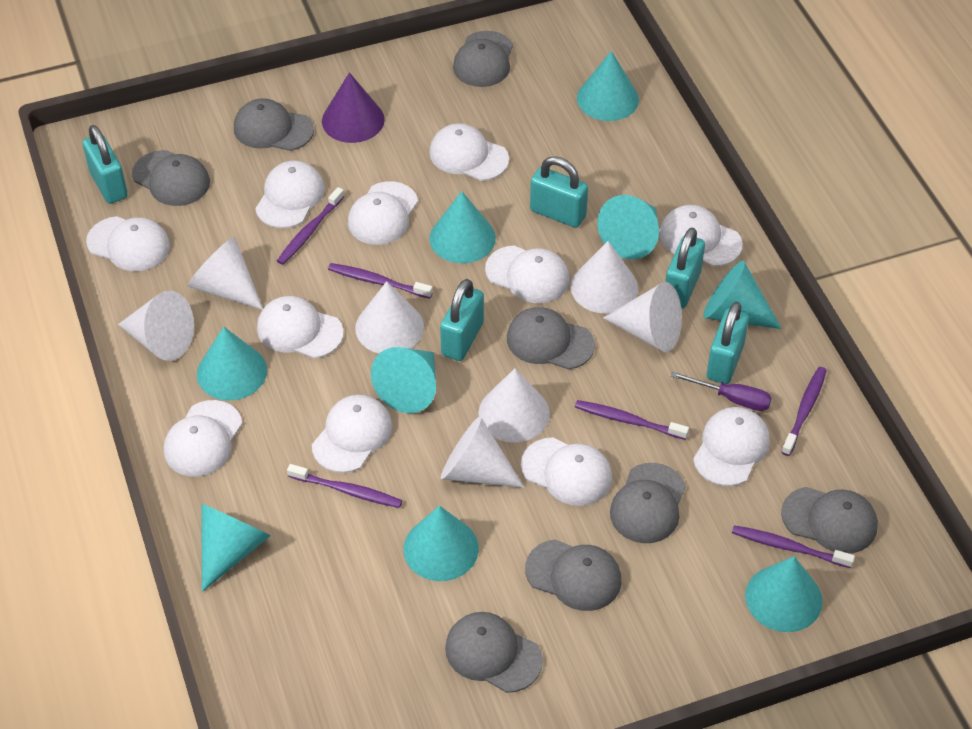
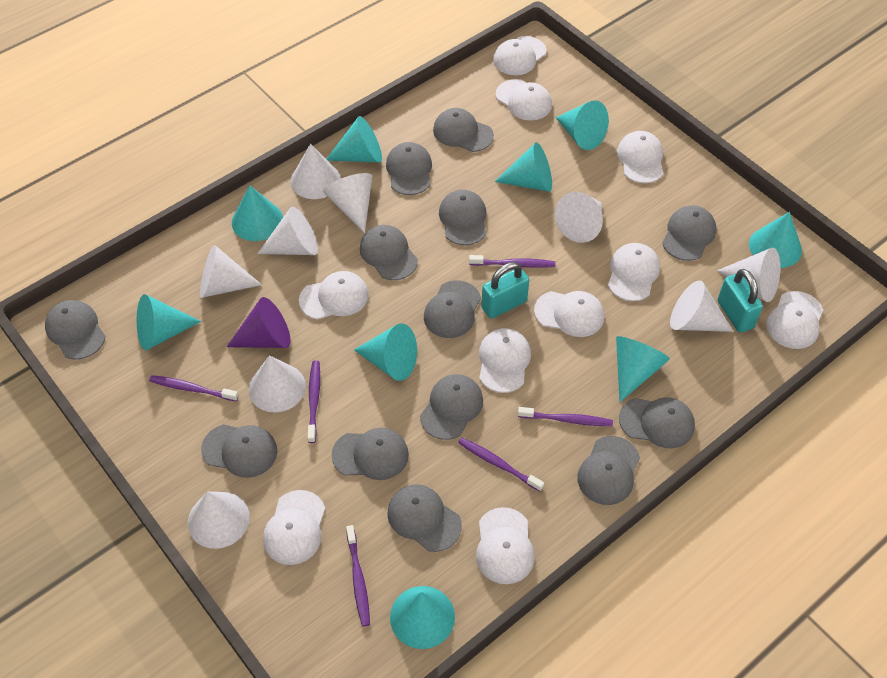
grey cap: 8 -> 13
purple screwdriver: 1 -> 0
turquoise padlock: 5 -> 2
white cap: 11 -> 10
white cone: 7 -> 9

